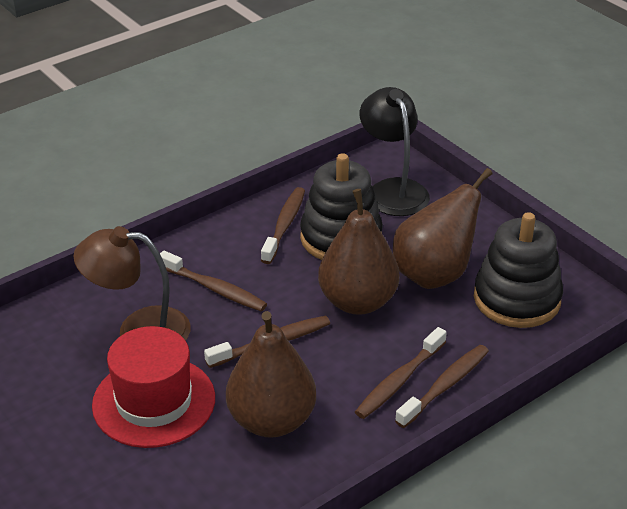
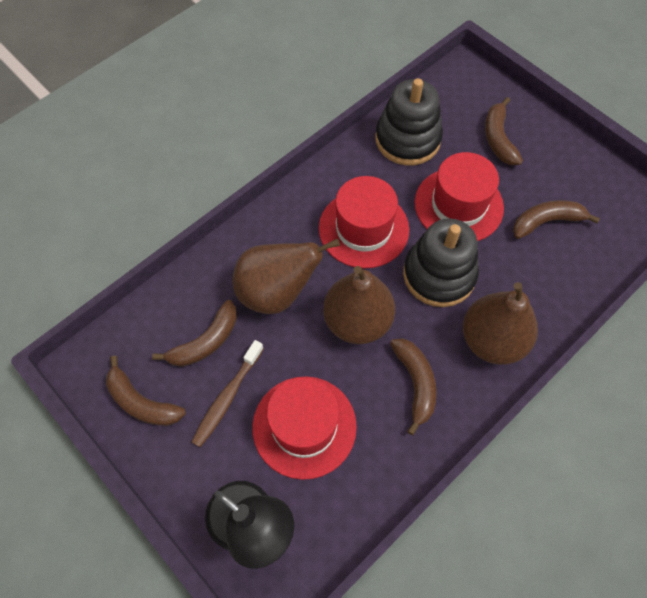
brown banana: 0 -> 5
brown lamp: 1 -> 0
brown toothbrush: 5 -> 1
red hat: 1 -> 3

